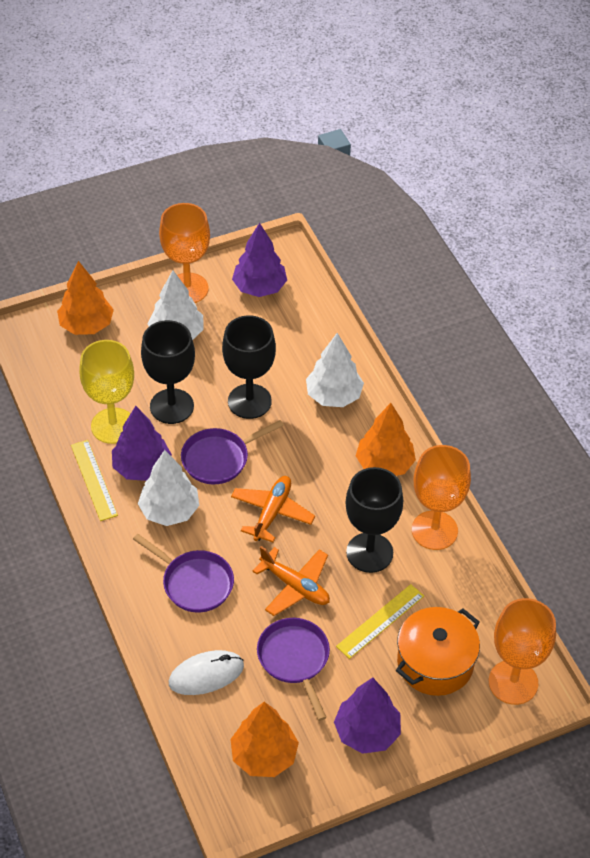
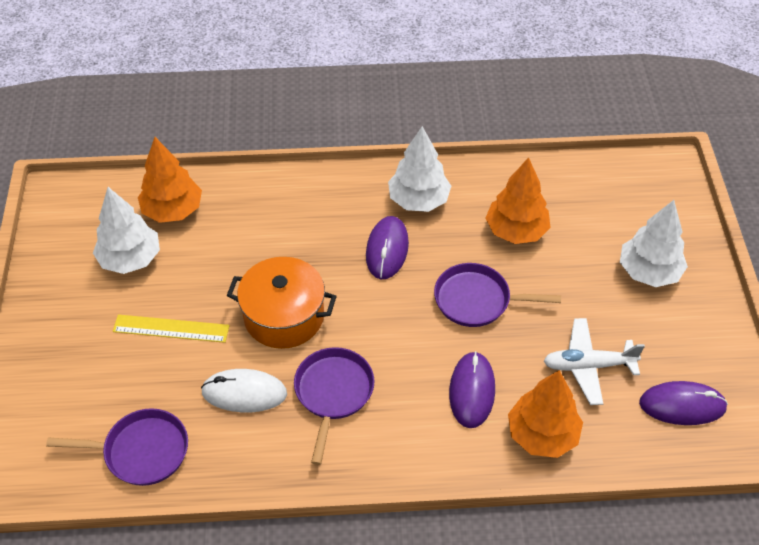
black goblet: 3 -> 0
orange goblet: 3 -> 0
orange plane: 2 -> 0
purple mouse: 0 -> 3
purple tree: 3 -> 0
white plane: 0 -> 1
yellow goblet: 1 -> 0
yellow ruler: 2 -> 1

